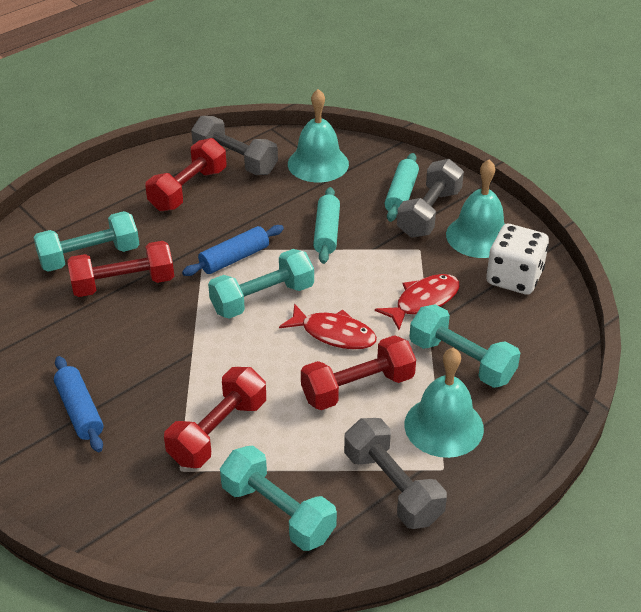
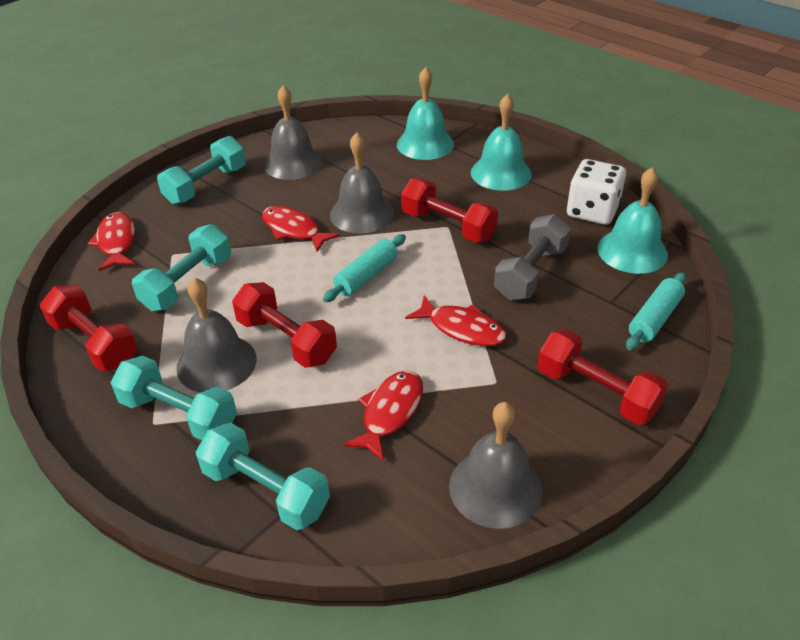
blue rolling pin: 2 -> 0
grey bell: 0 -> 4
grey dumbbell: 3 -> 1
red fish: 2 -> 4

